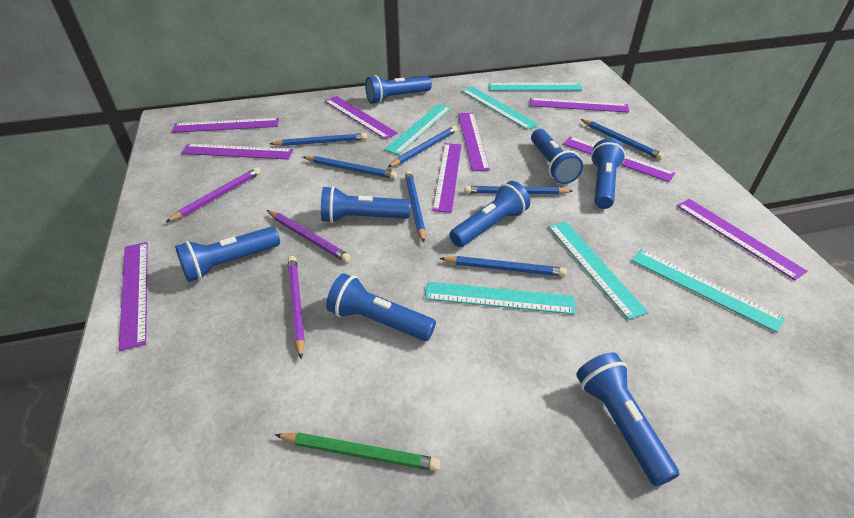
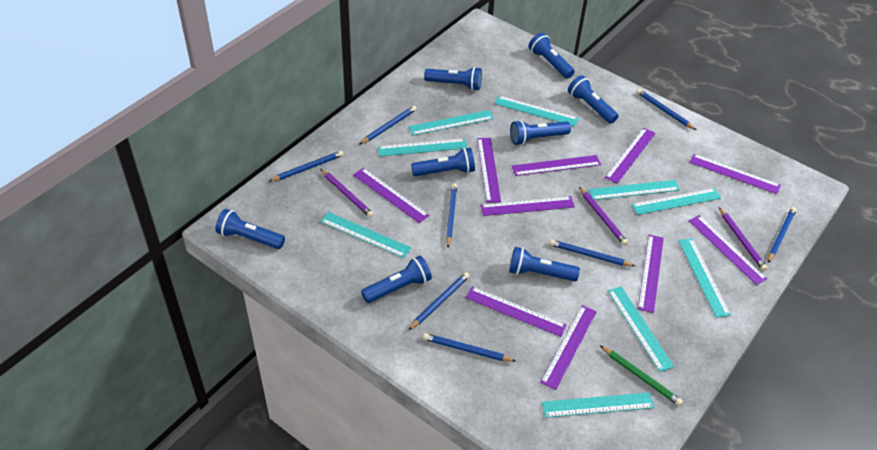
blue pencil: 7 -> 8
purple ruler: 9 -> 10
turquoise ruler: 6 -> 9

